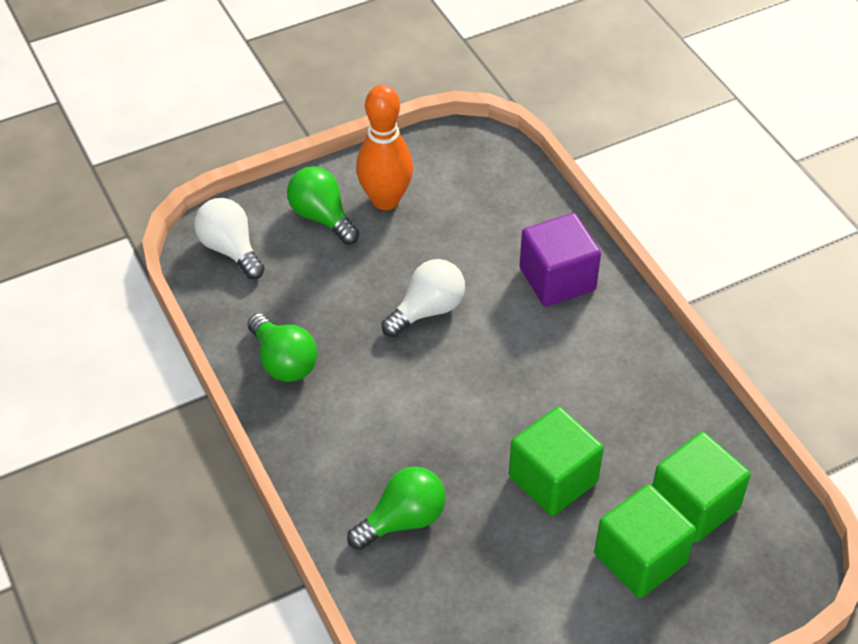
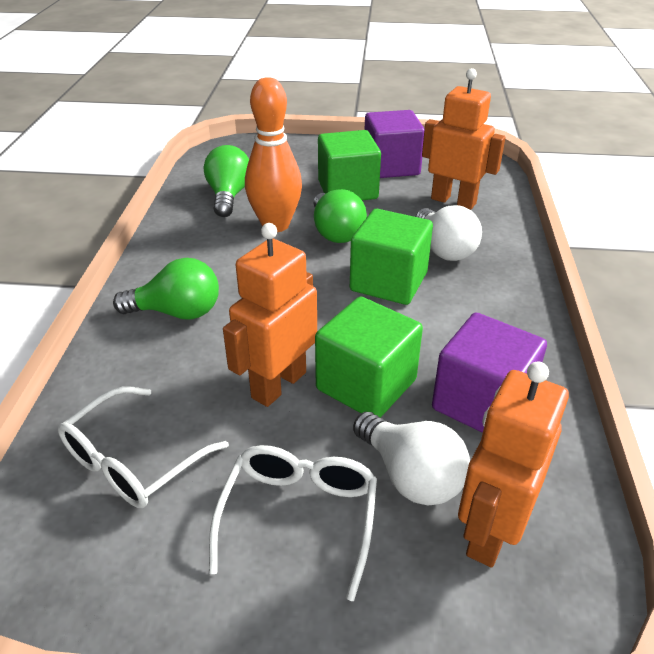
orange robot: 0 -> 3
purple cube: 1 -> 2
white glasses: 0 -> 2

